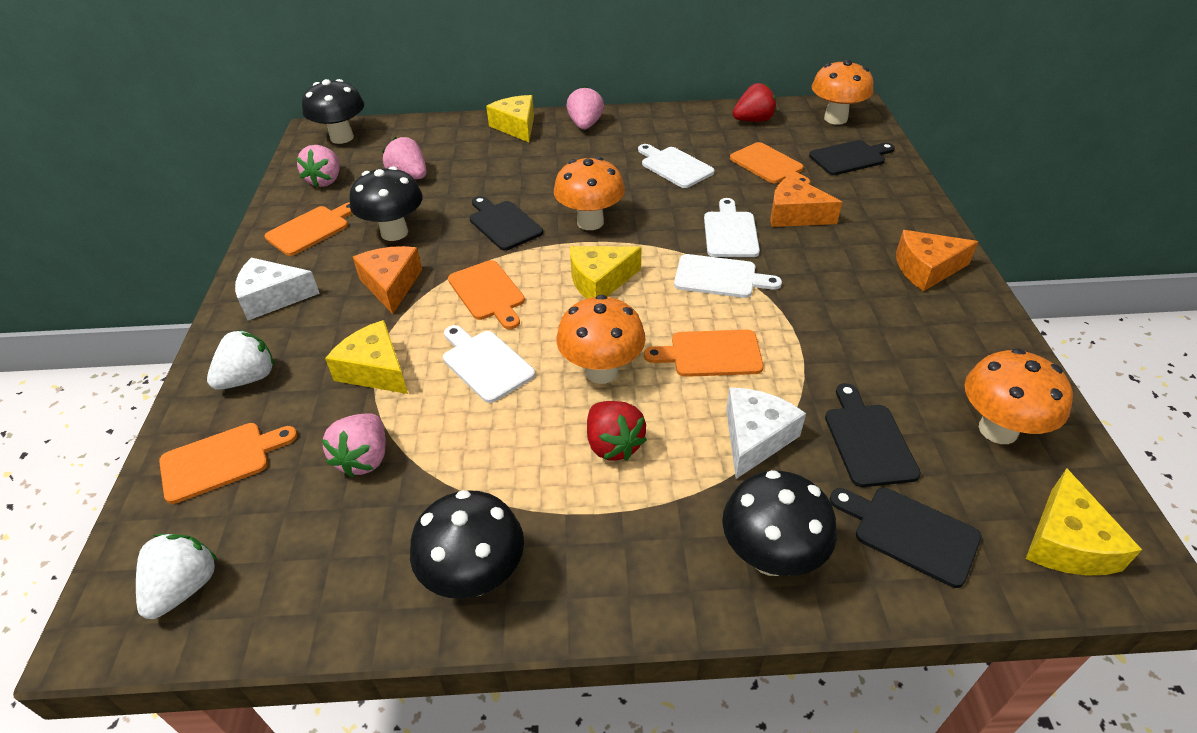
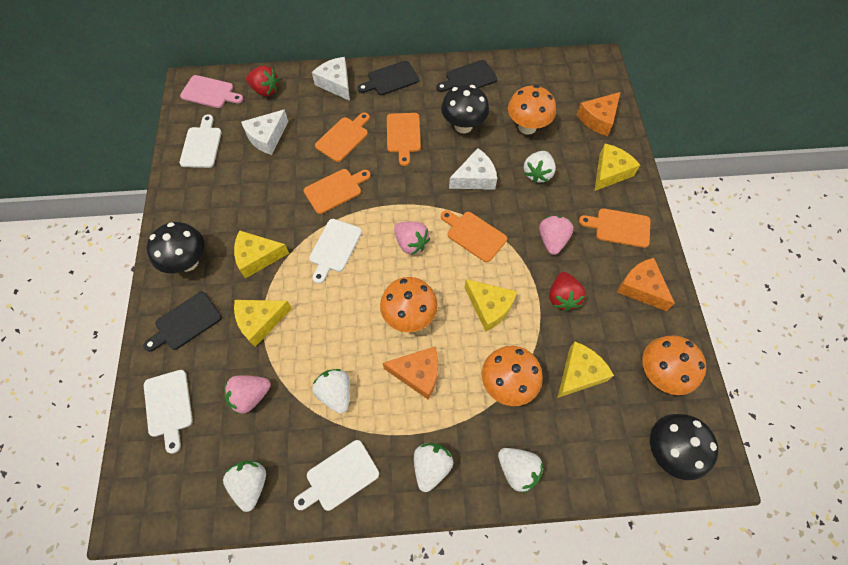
black cutting board: 4 -> 3
black mushroom: 4 -> 3
pink cutting board: 0 -> 1
pink strawberry: 4 -> 3
white cheese: 2 -> 3
white strawberry: 2 -> 5
yellow cheese: 4 -> 5

